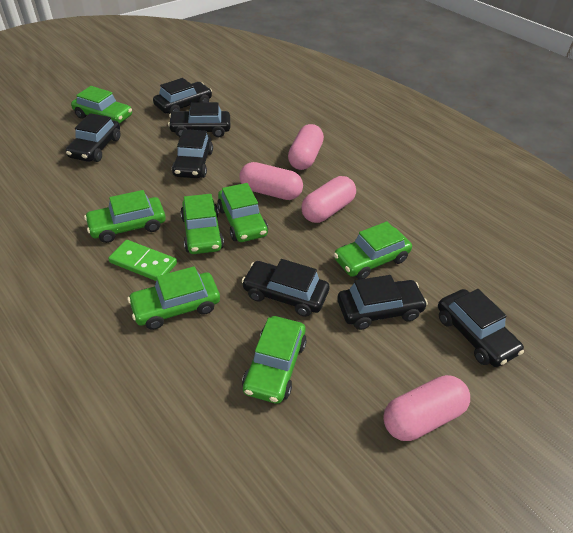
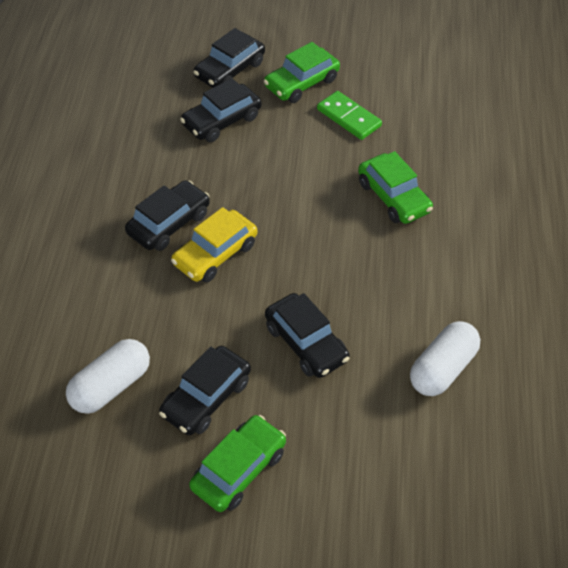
black car: 7 -> 5
green car: 7 -> 3
pink capsule: 4 -> 0
white capsule: 0 -> 2
yellow car: 0 -> 1

